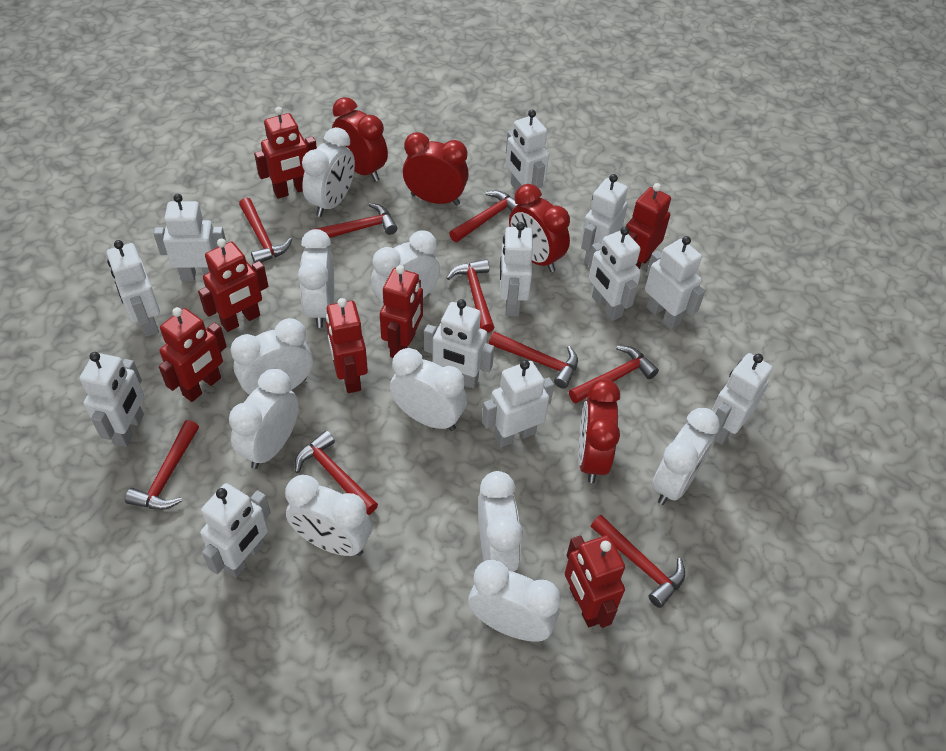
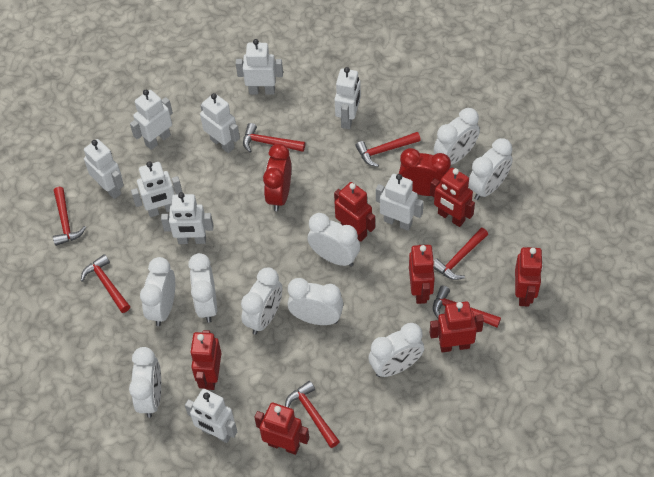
red clock: 4 -> 2
red hammer: 9 -> 7
white clock: 10 -> 9
white robot: 12 -> 9

